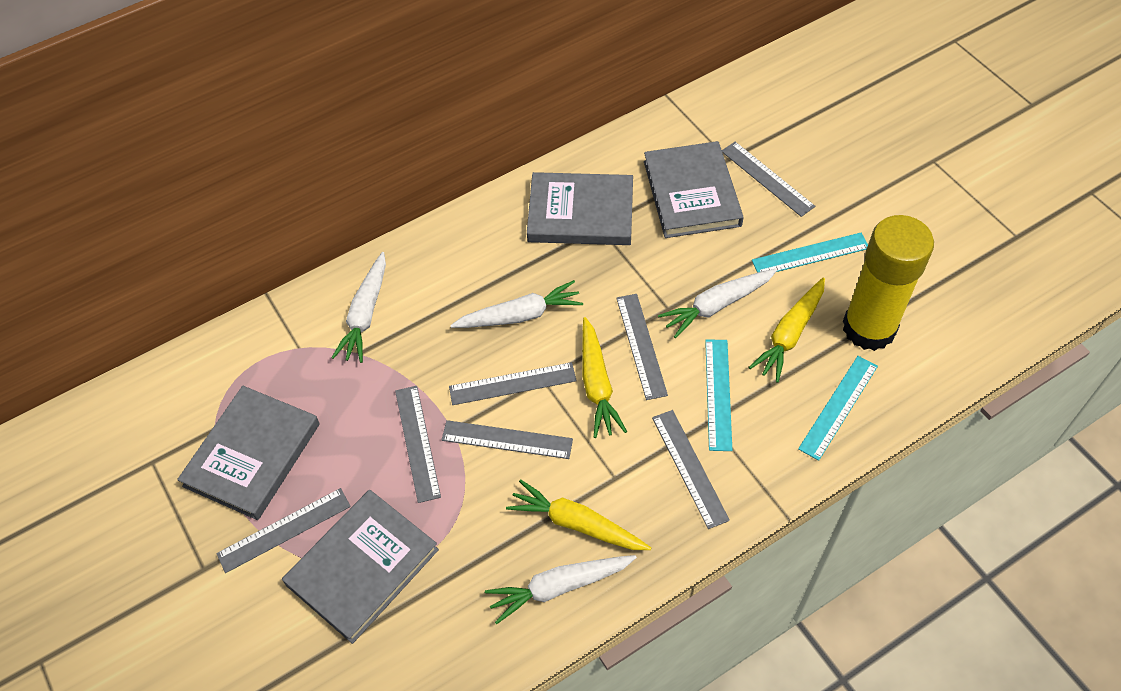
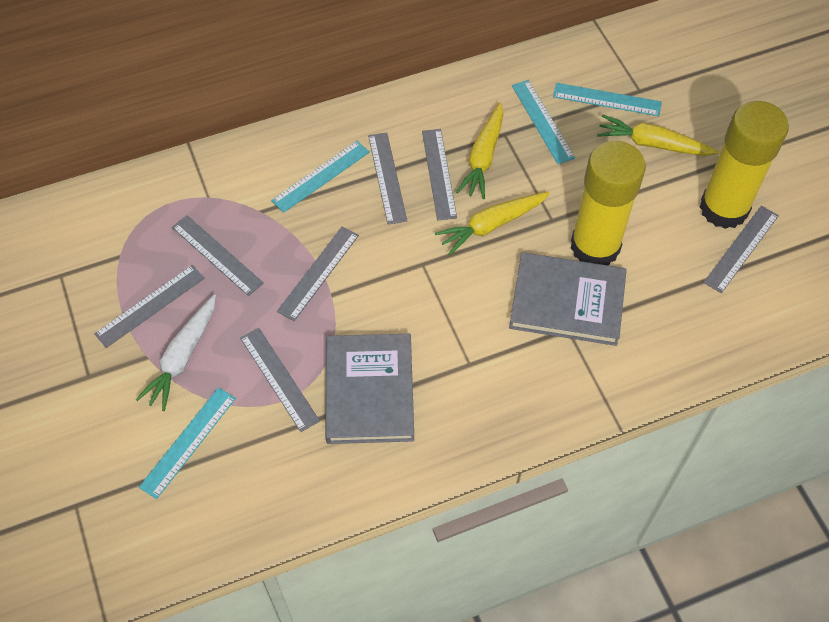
grey book: 4 -> 2
turquoise ruler: 3 -> 4
white carrot: 4 -> 1
yellow glue stick: 1 -> 2

